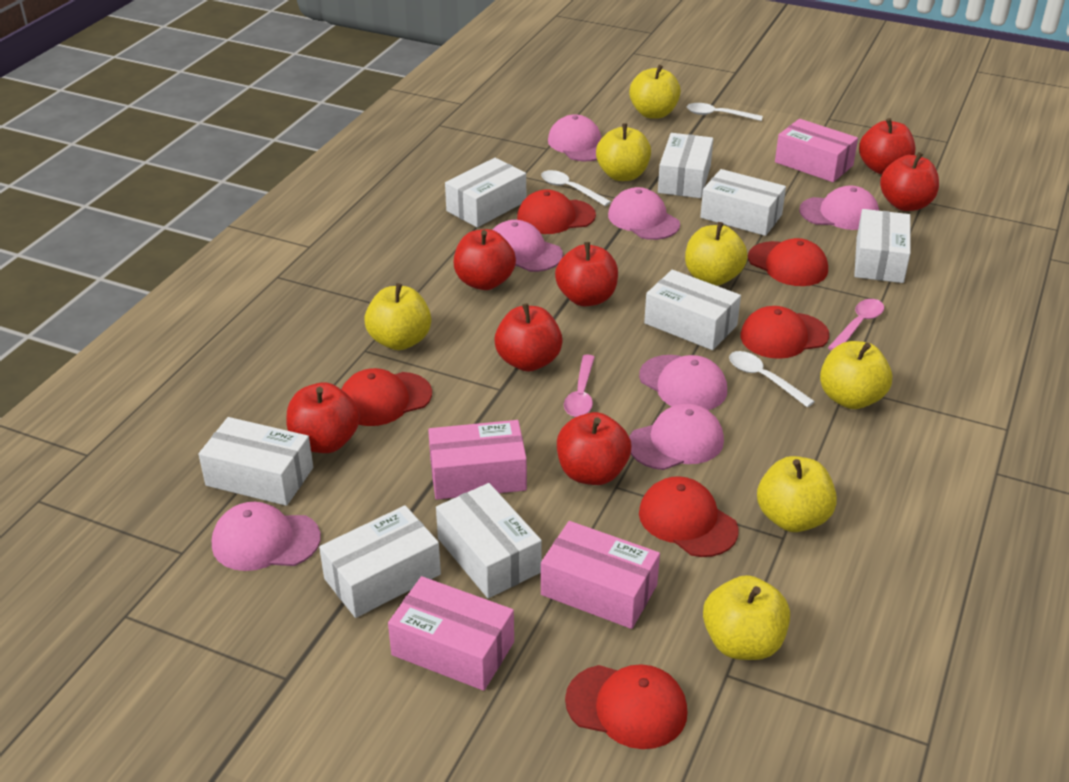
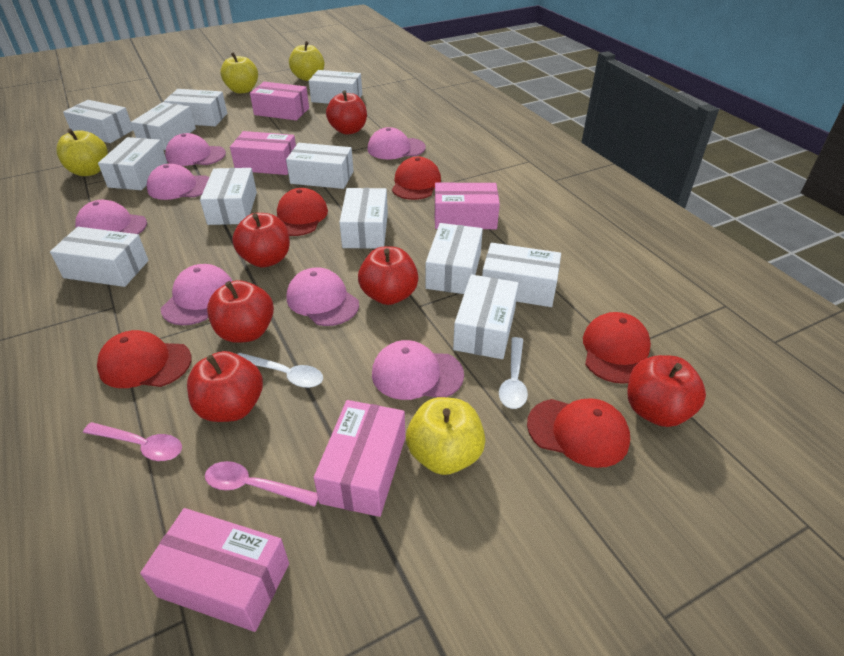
pink box: 4 -> 5
red apple: 7 -> 6
red cap: 6 -> 5
white box: 8 -> 12
white spoon: 3 -> 2
yellow apple: 7 -> 4

